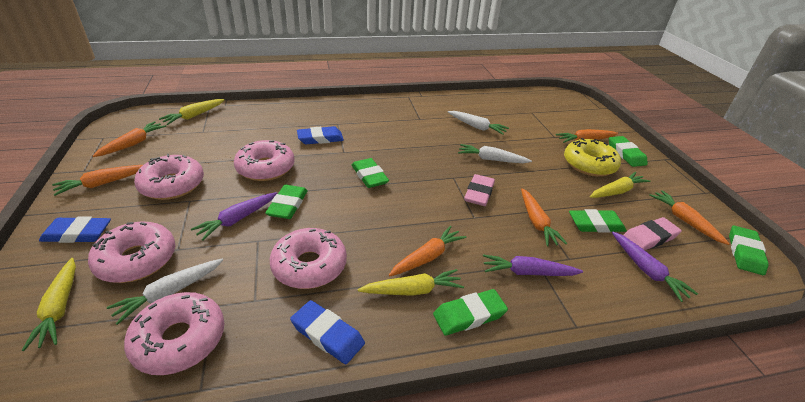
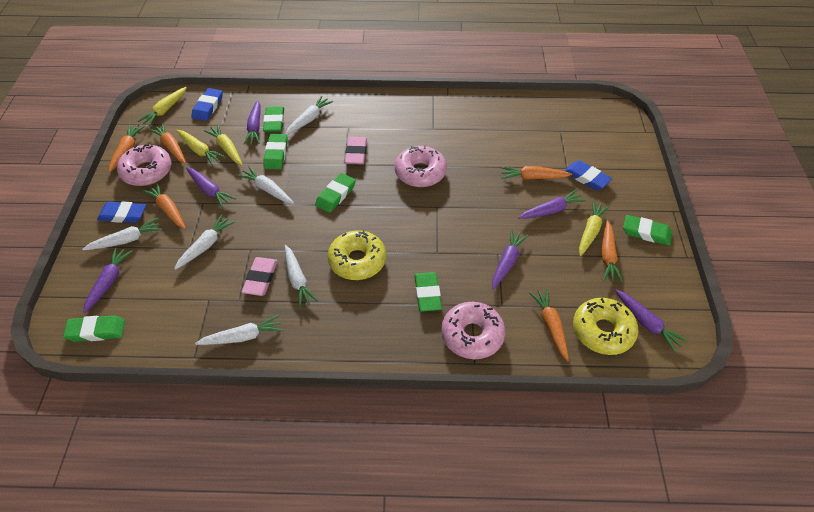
pink donut: 5 -> 3
purple carrot: 3 -> 6
white carrot: 3 -> 6
yellow donut: 1 -> 2

